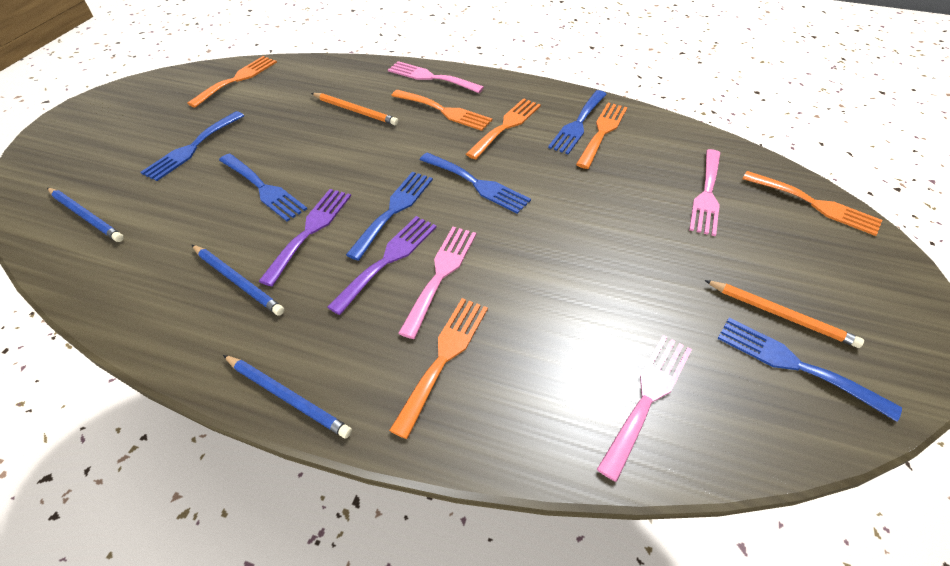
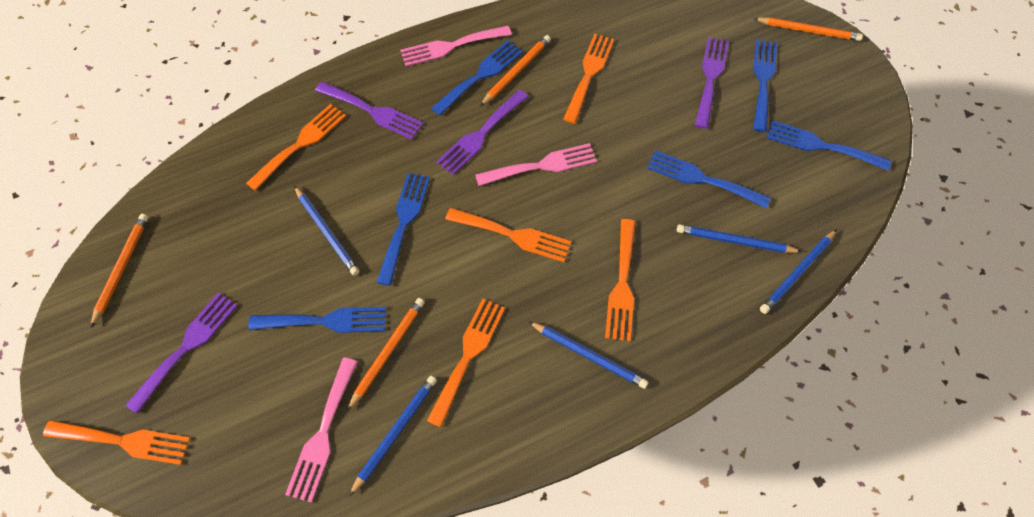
blue pencil: 3 -> 5
orange pencil: 2 -> 4
pink fork: 4 -> 3
purple fork: 2 -> 4

